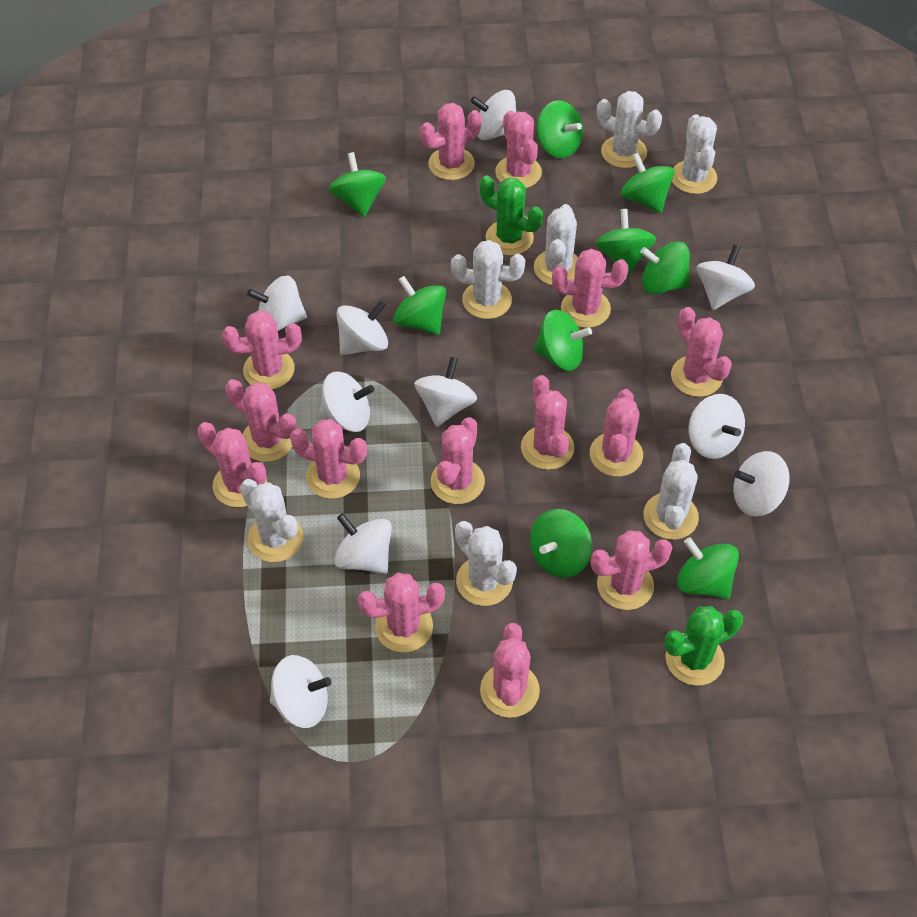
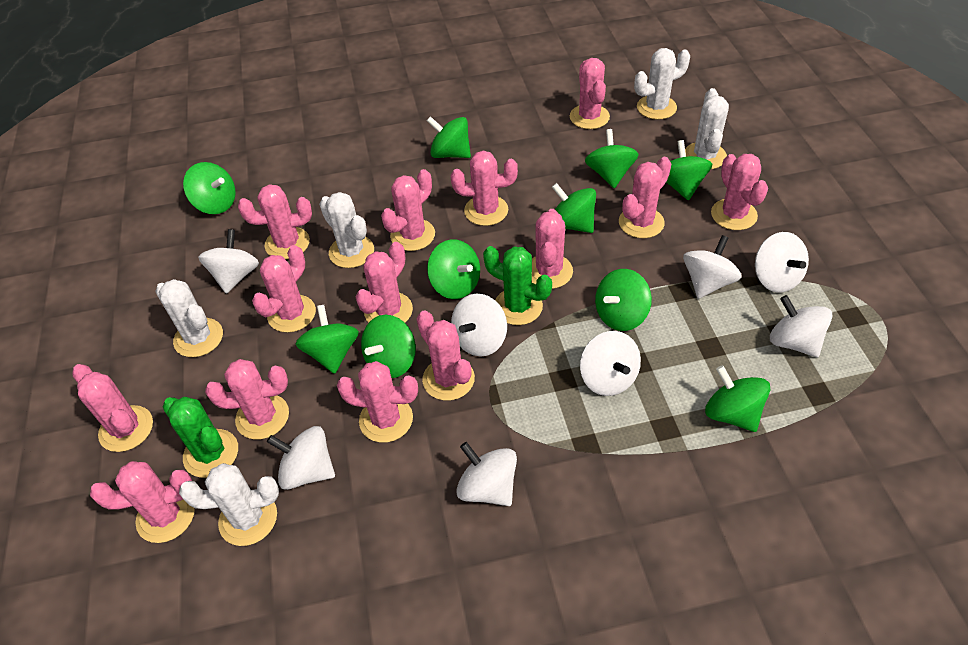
green spinning top: 9 -> 10
white cactus: 7 -> 5
white spinning top: 10 -> 8

